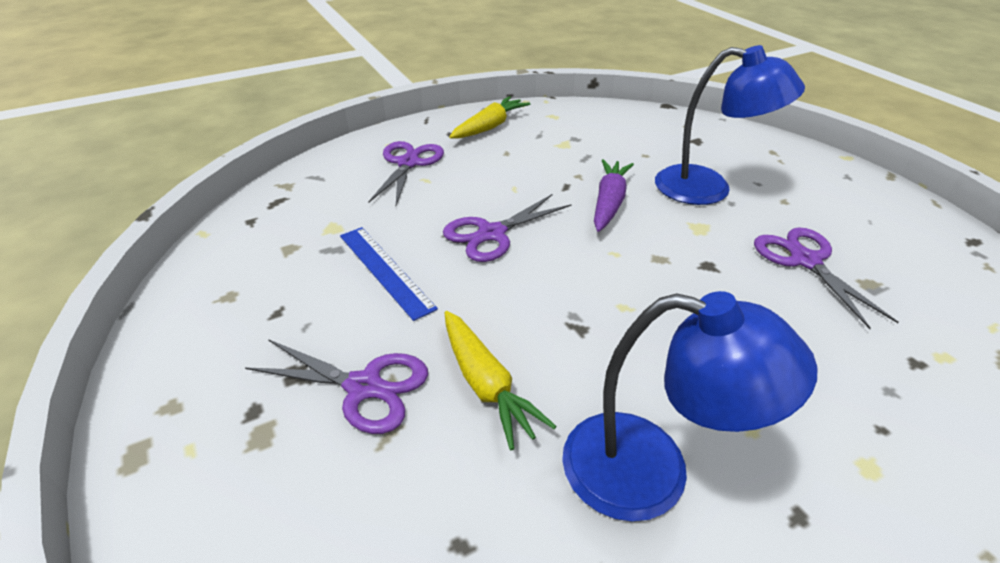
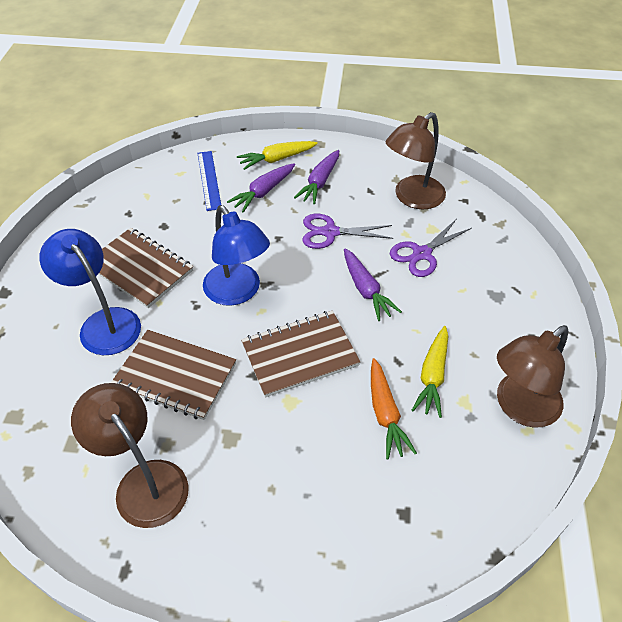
brown lamp: 0 -> 3
brown notebook: 0 -> 3
orange carrot: 0 -> 1
purple carrot: 1 -> 3
purple scissors: 4 -> 2

